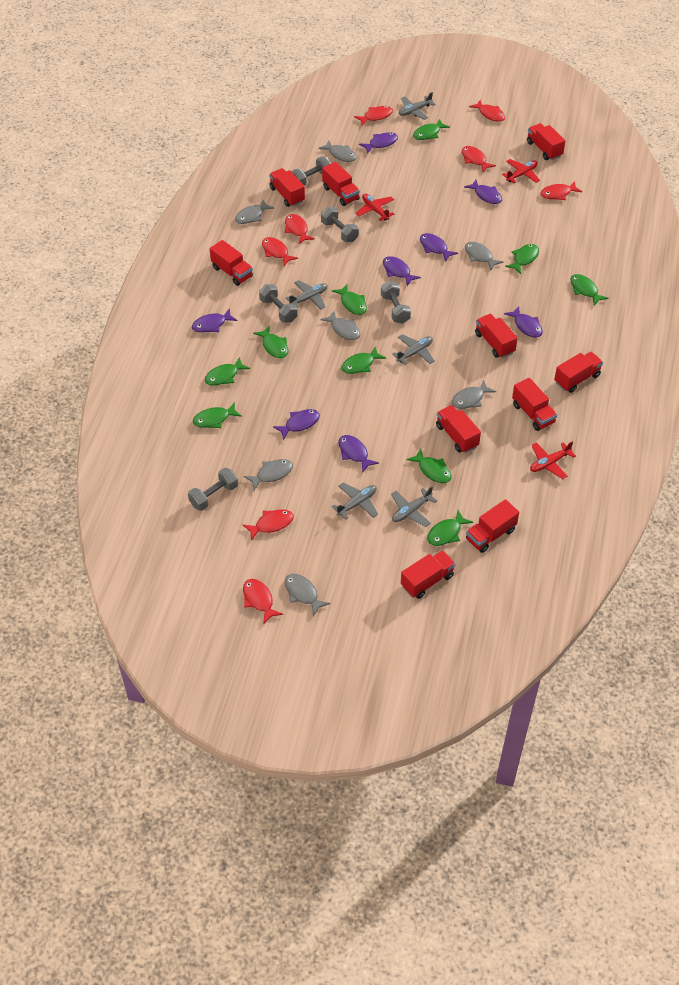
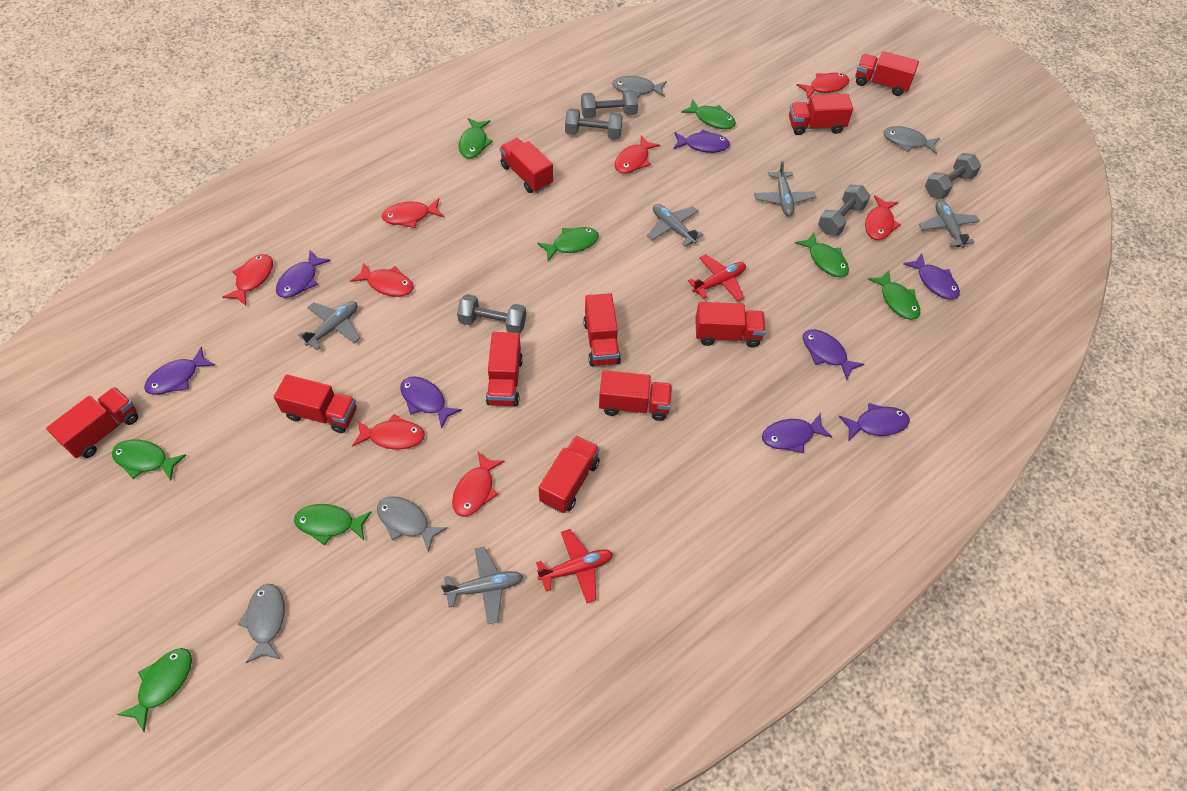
green fish: 10 -> 8
grey fish: 7 -> 4
red plane: 3 -> 2

